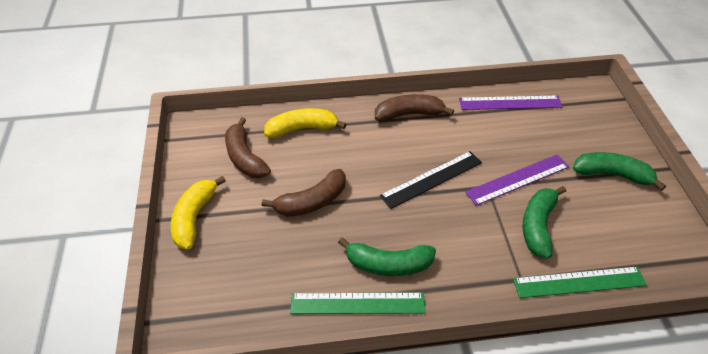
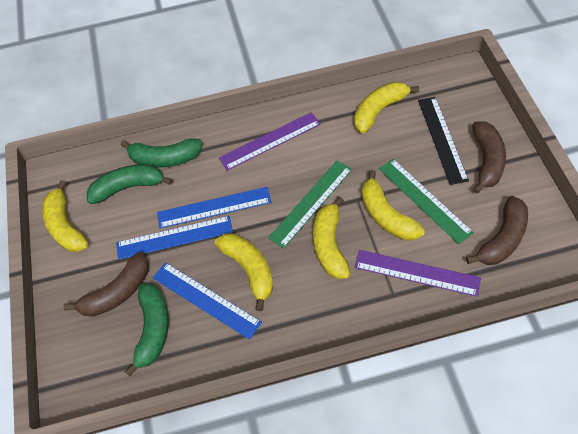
blue ruler: 0 -> 3
yellow banana: 2 -> 5

